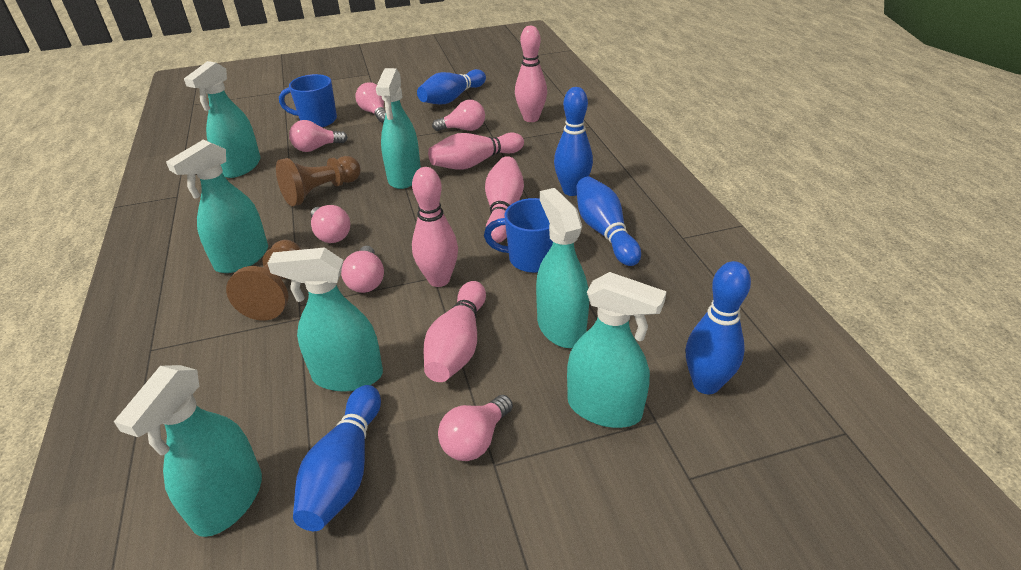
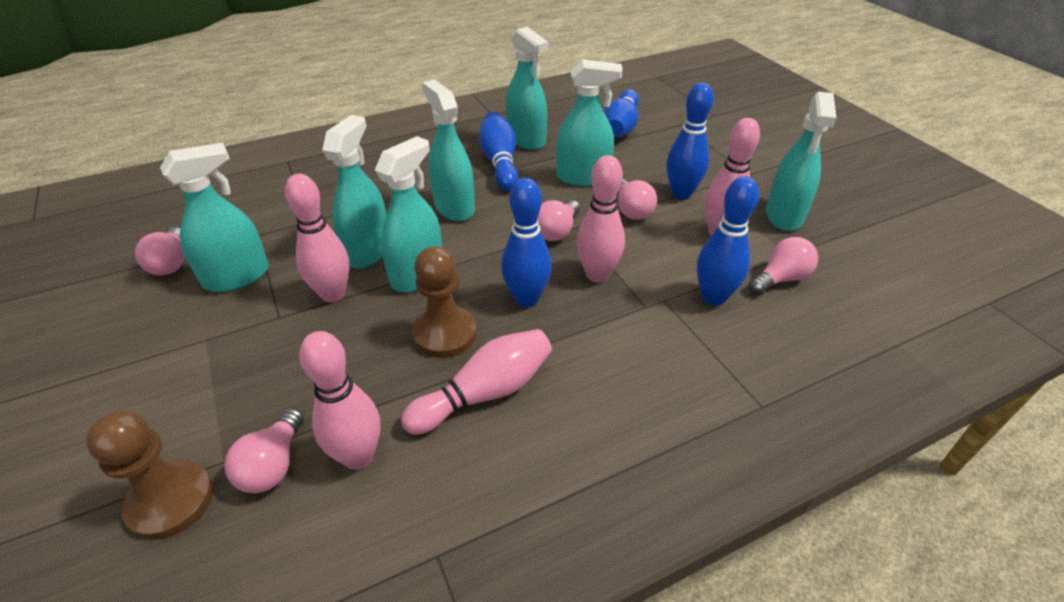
blue mug: 2 -> 0
pink light bulb: 6 -> 5

